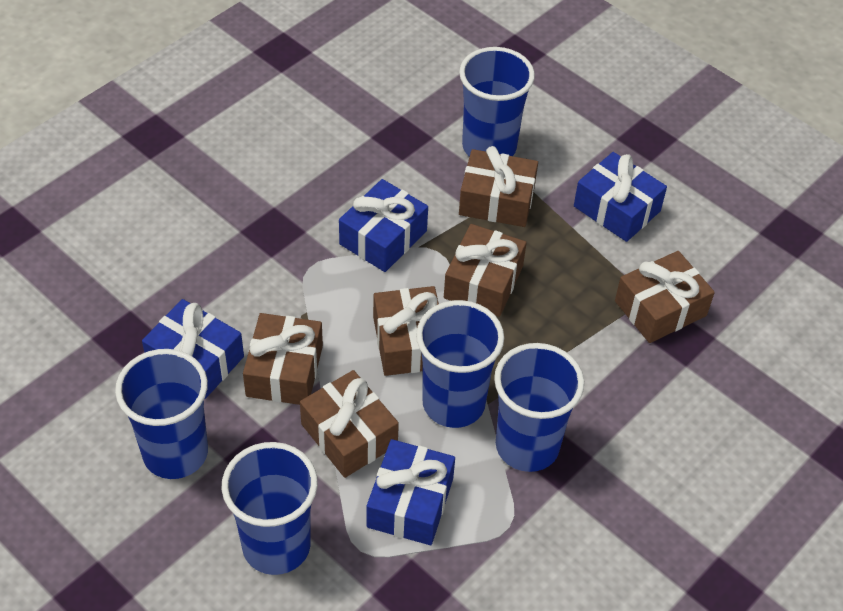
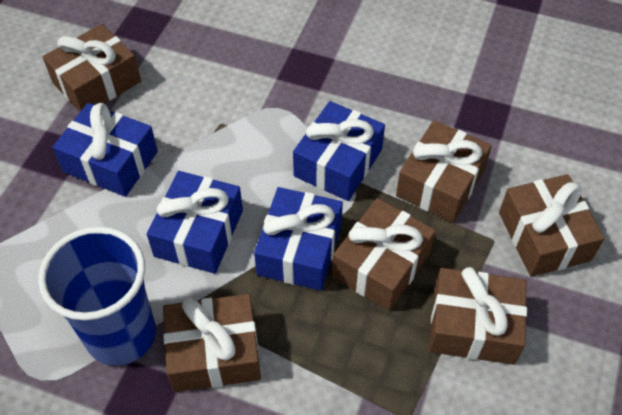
blue cup: 5 -> 1

